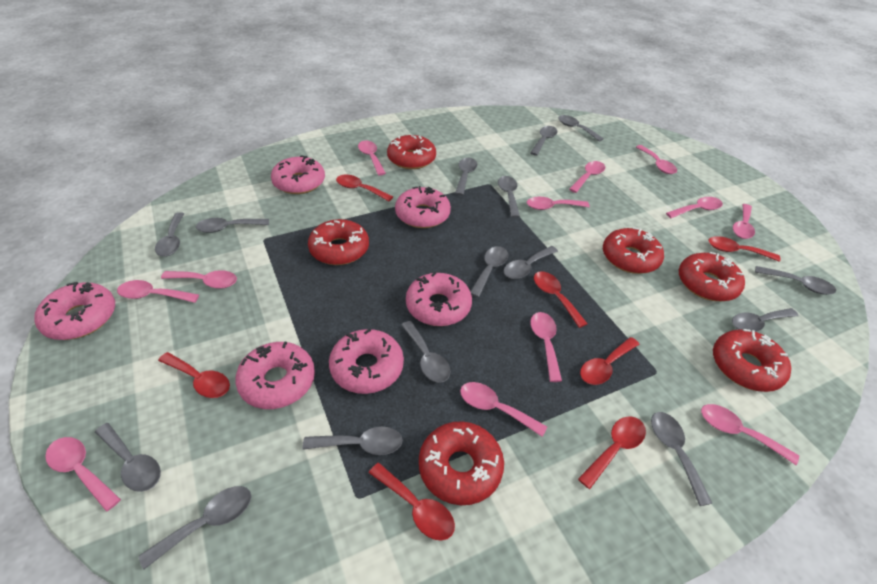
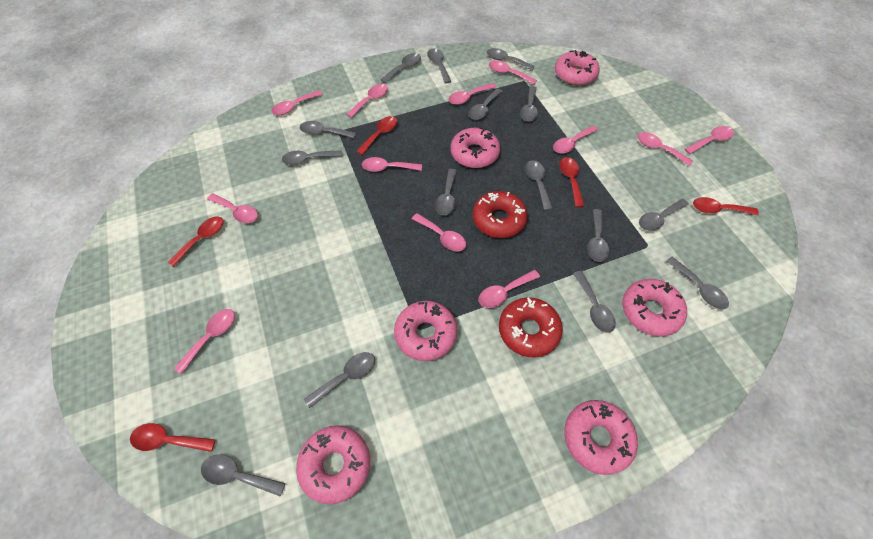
red donut: 6 -> 2
red spoon: 7 -> 5

